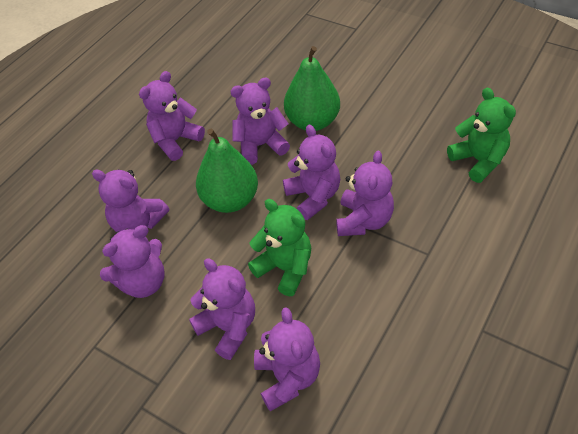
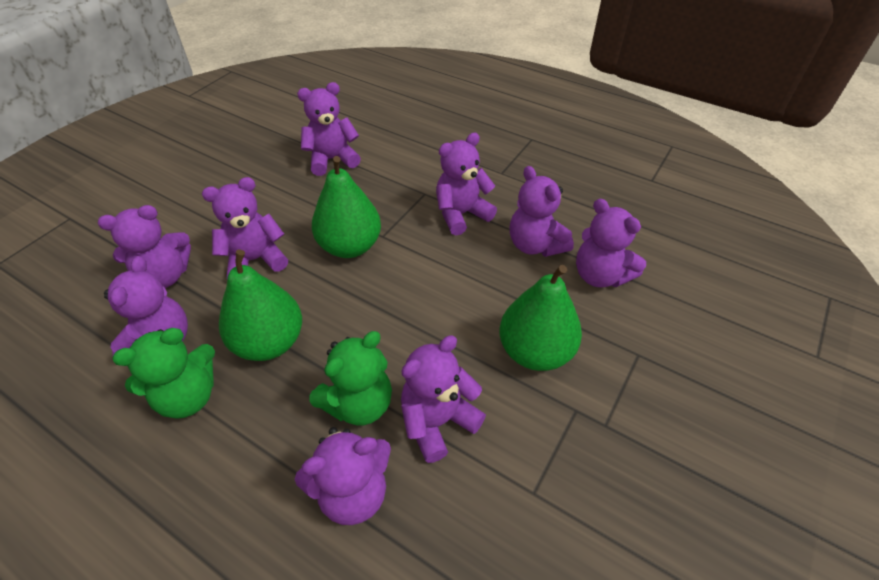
green pear: 2 -> 3
purple teddy bear: 8 -> 9

